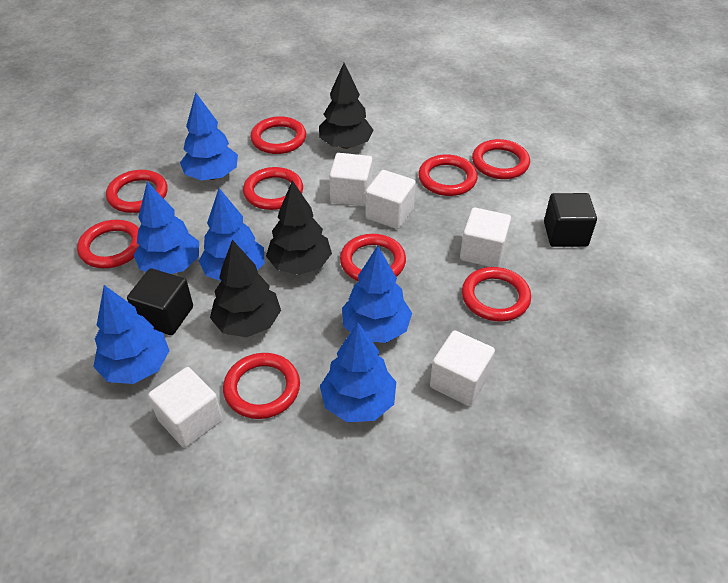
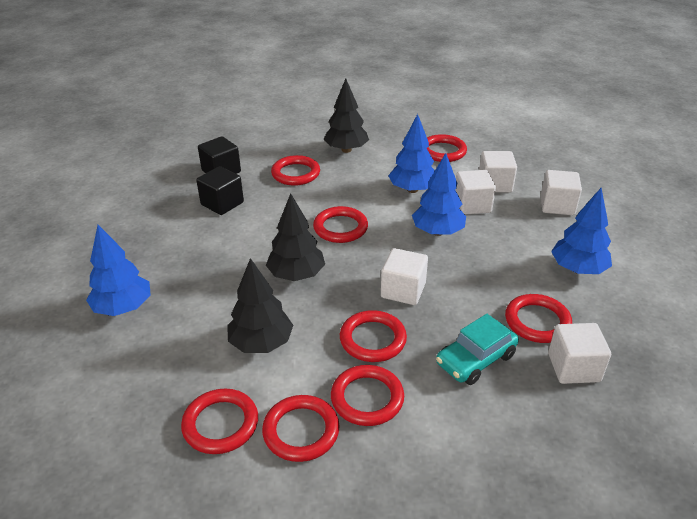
blue tree: 6 -> 4
red ring: 9 -> 8
turquoise car: 0 -> 1

